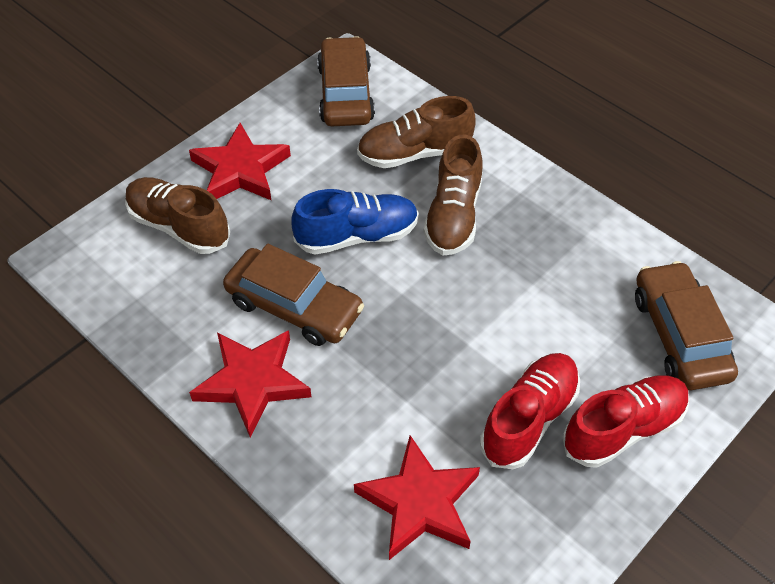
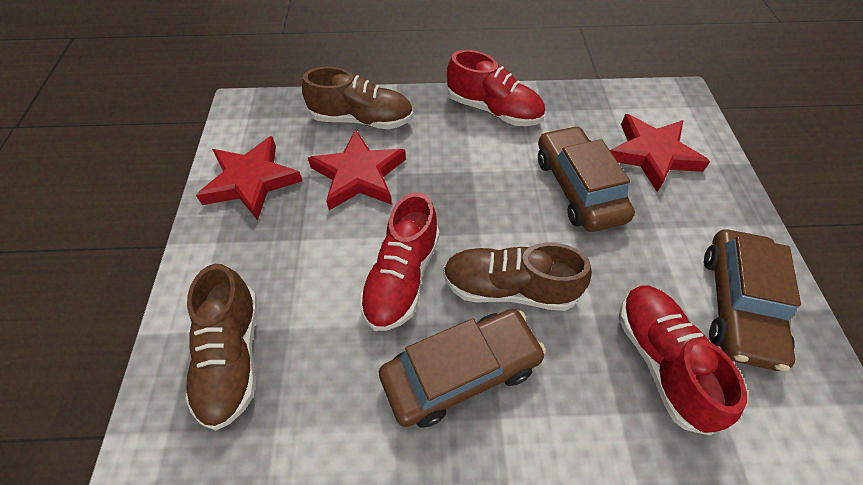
blue shoe: 1 -> 0
red shoe: 2 -> 3

